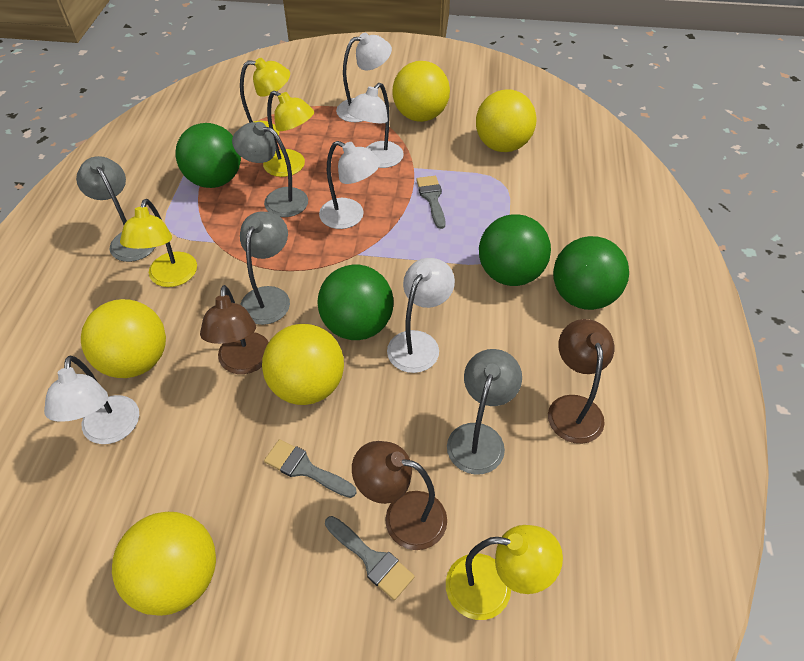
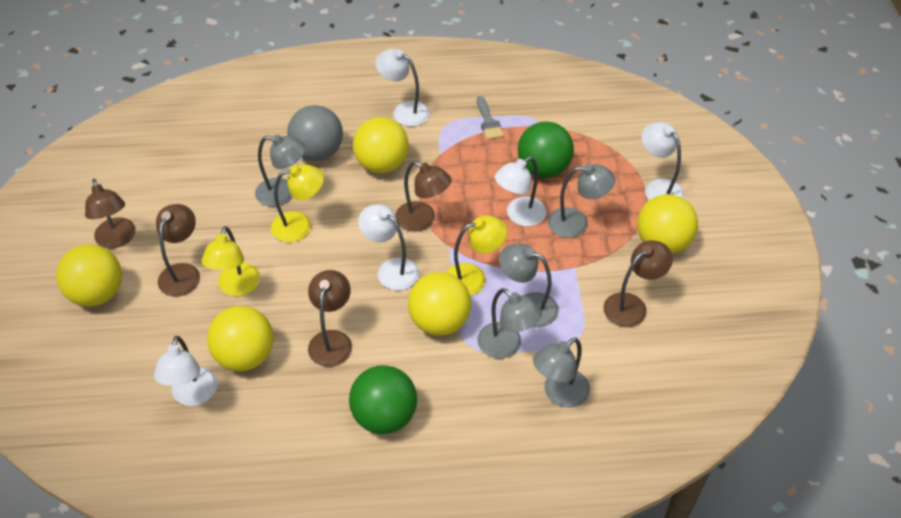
brown lamp: 3 -> 5
green ball: 4 -> 2
grey ball: 0 -> 1
grey brush: 3 -> 1
grey lamp: 4 -> 5
yellow lamp: 4 -> 3

